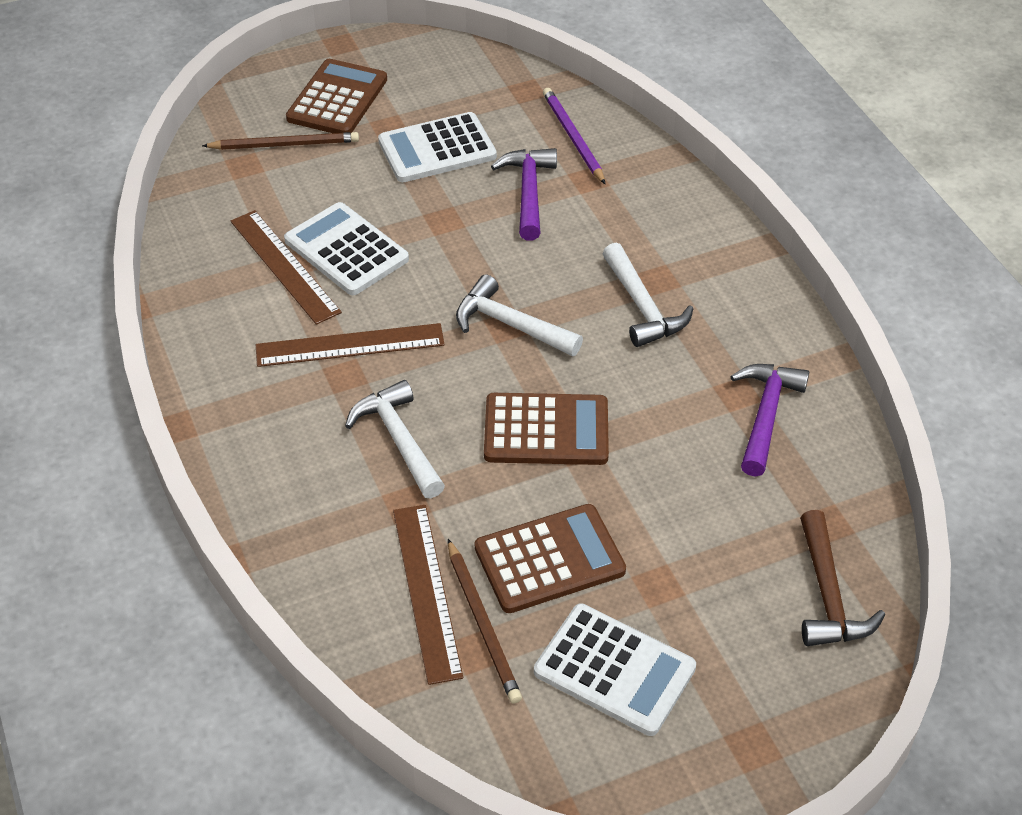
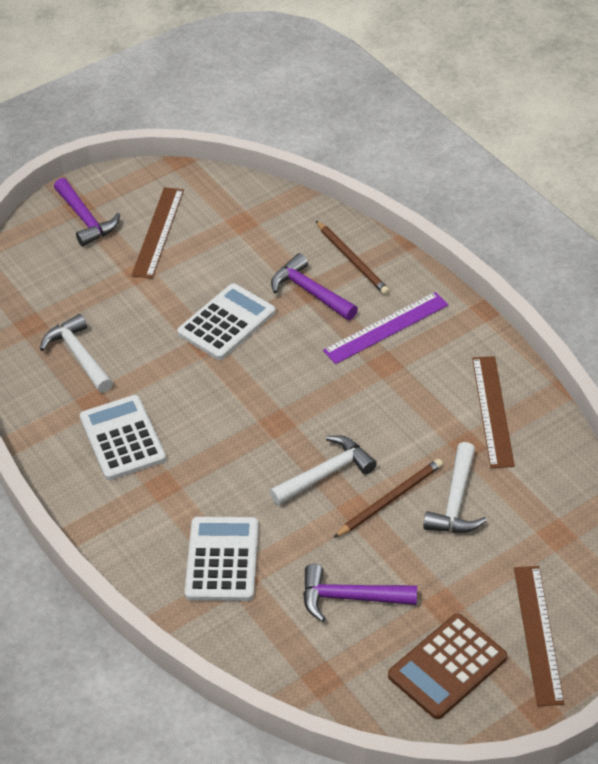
brown calculator: 3 -> 1
brown hammer: 1 -> 0
purple hammer: 2 -> 3
purple pencil: 1 -> 0
purple ruler: 0 -> 1

